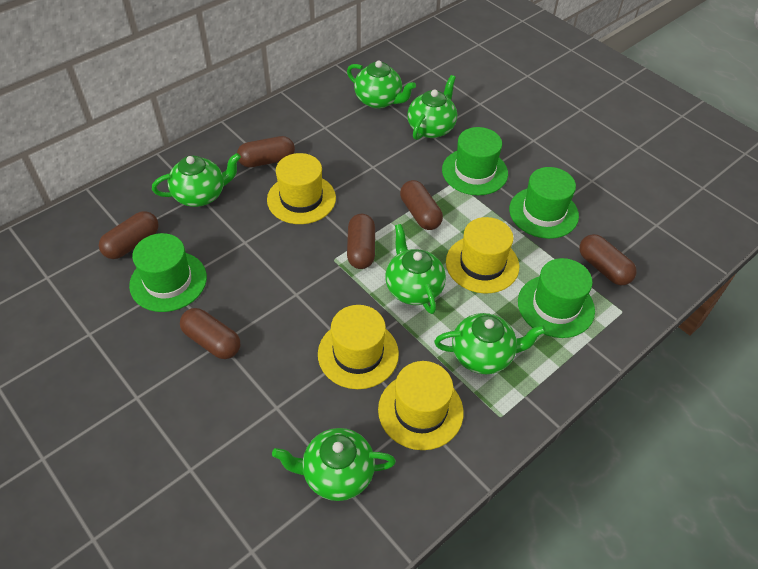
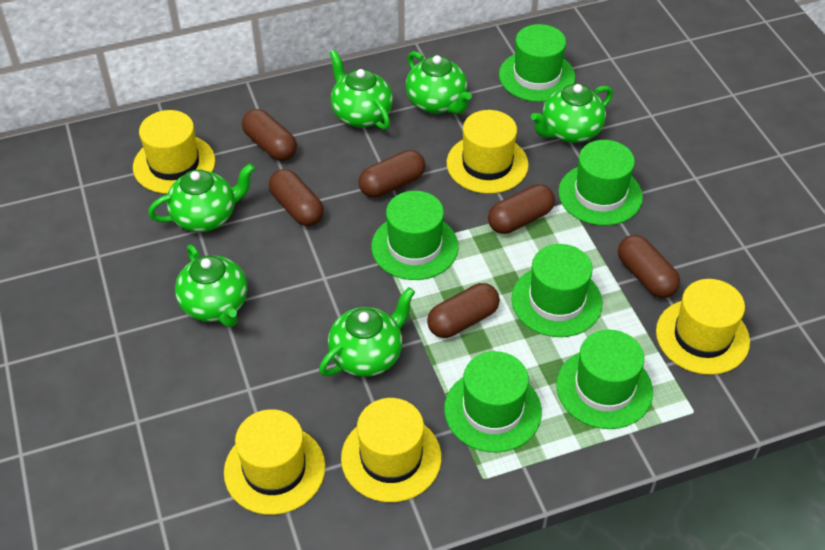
green hat: 4 -> 6
yellow hat: 4 -> 5

